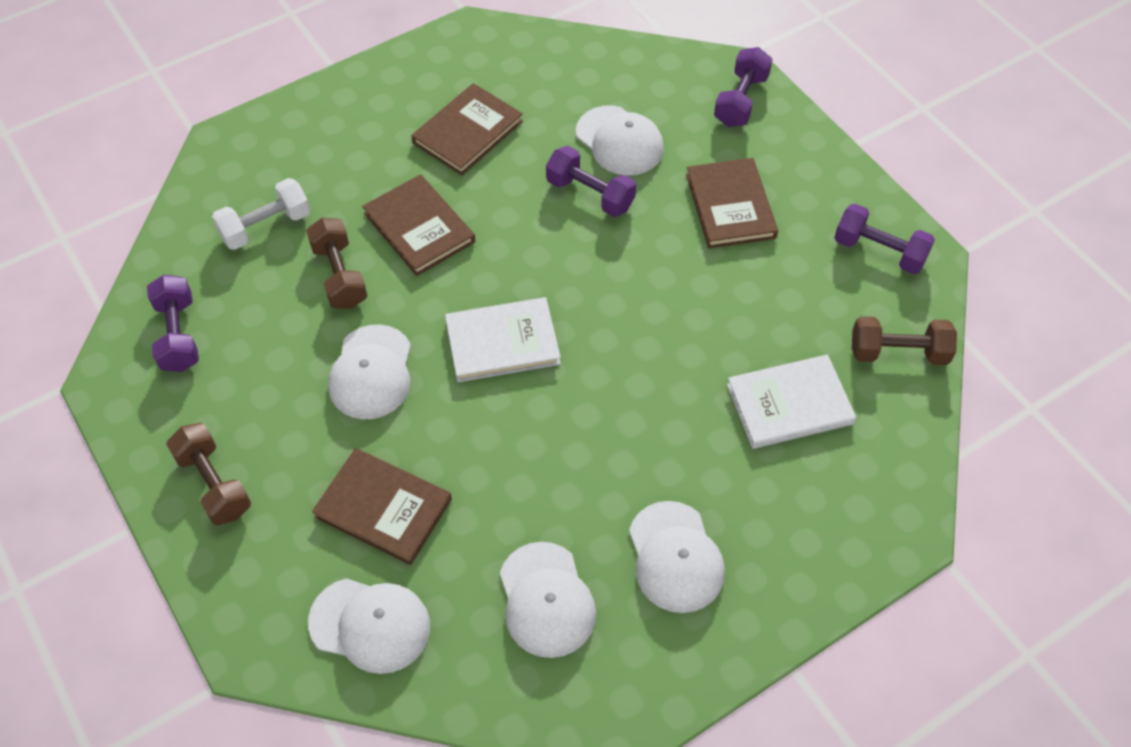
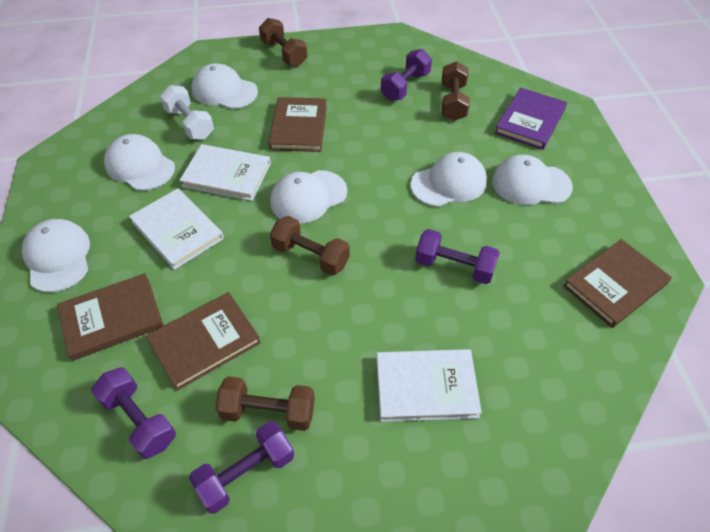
brown dumbbell: 3 -> 4
purple book: 0 -> 1
white book: 2 -> 3
white cap: 5 -> 6

